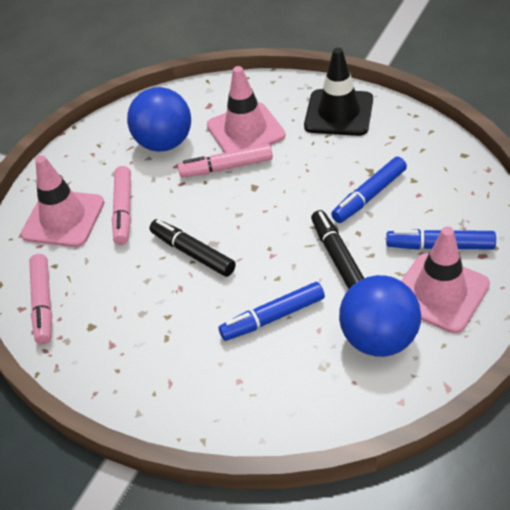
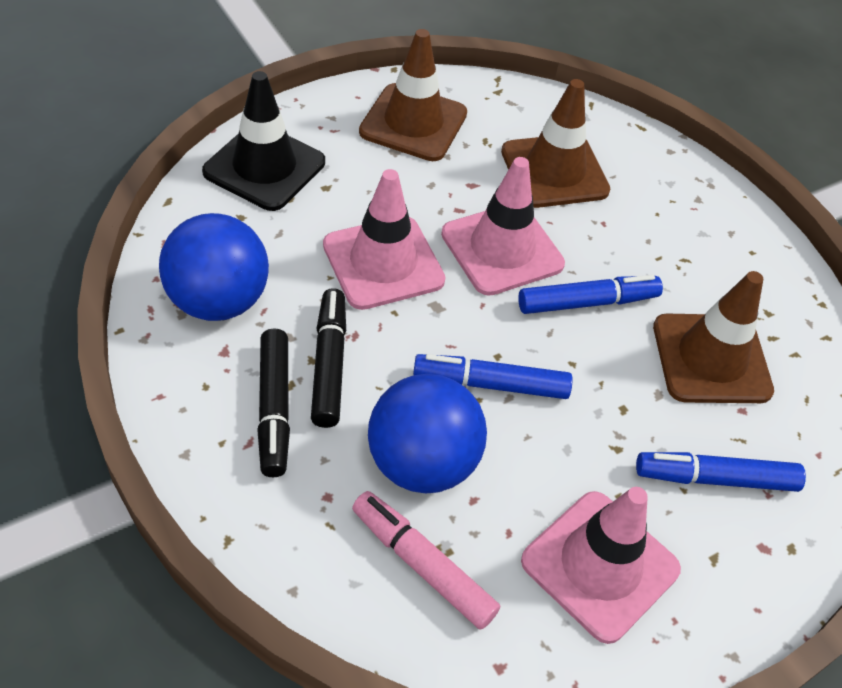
brown traffic cone: 0 -> 3
pink marker: 3 -> 1

